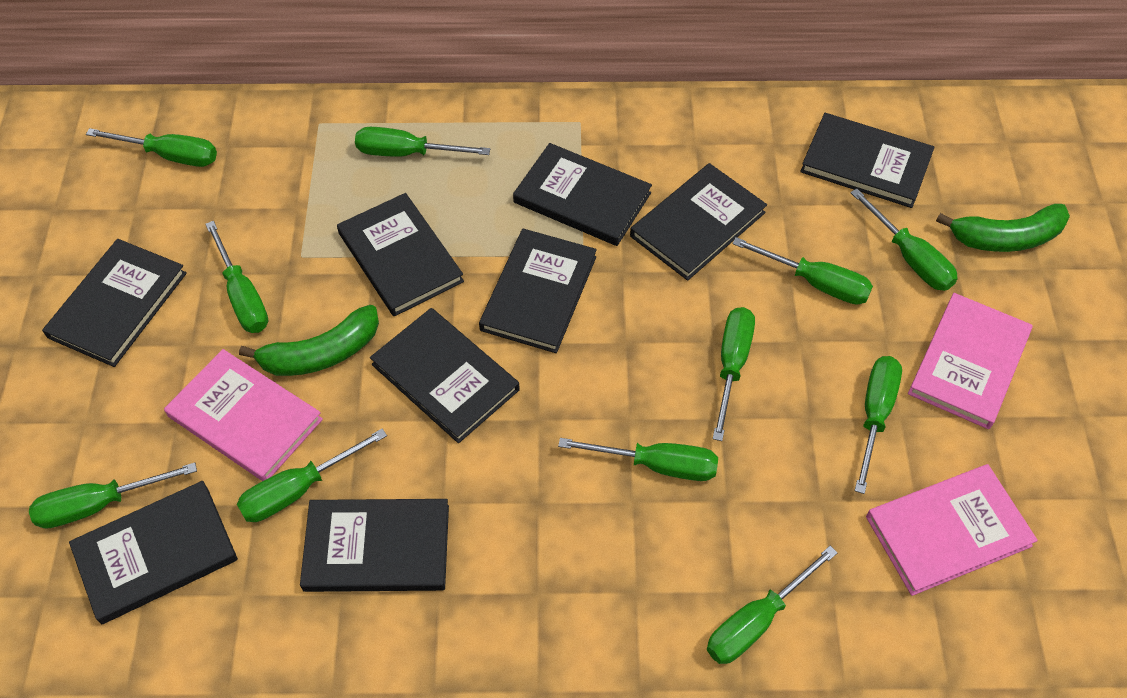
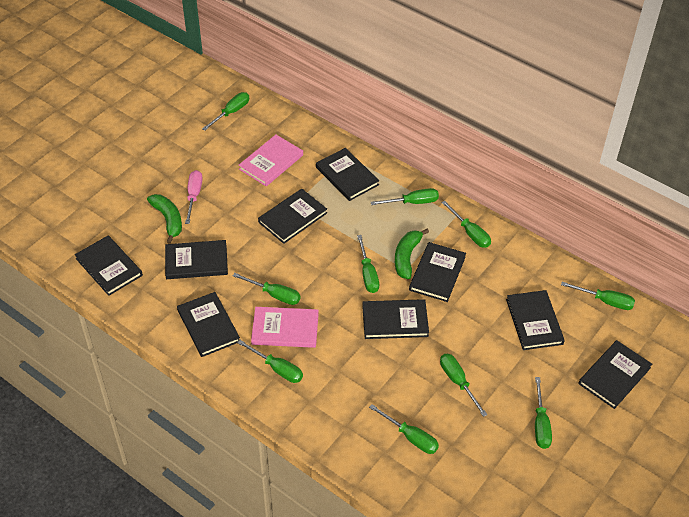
green screwdriver: 11 -> 10
pink book: 3 -> 2
pink screwdriver: 0 -> 1

